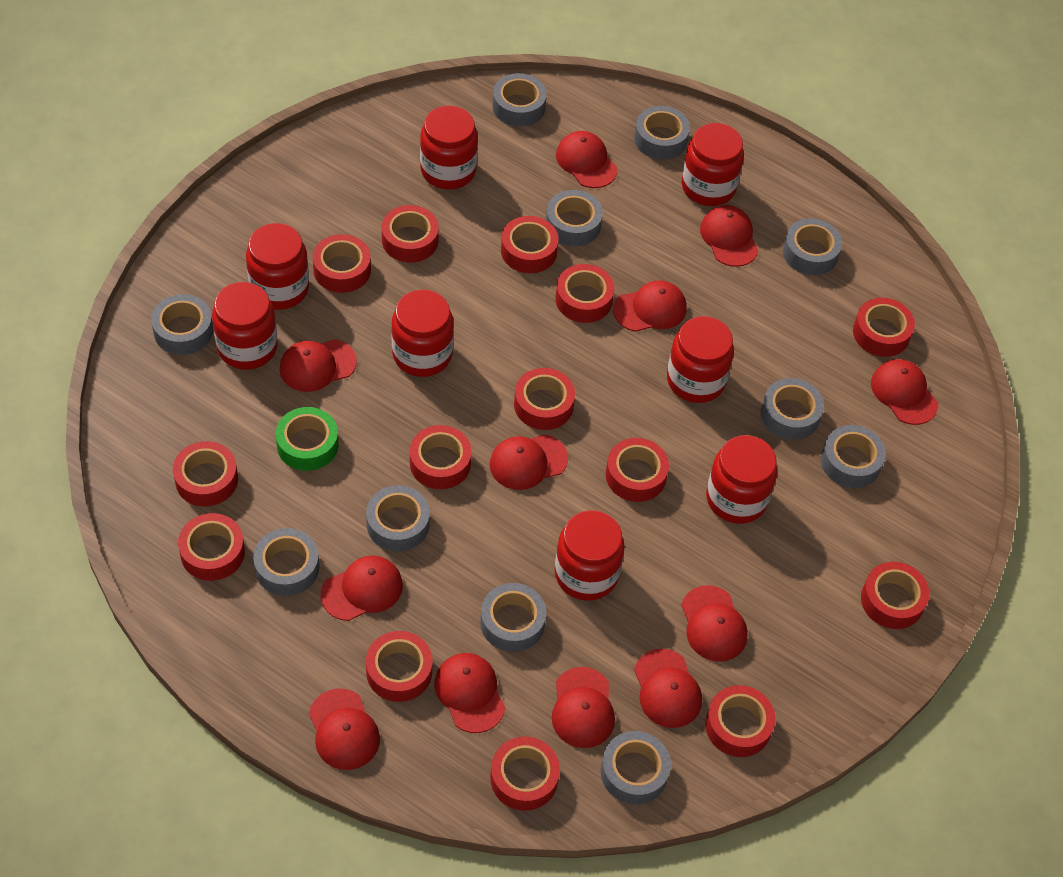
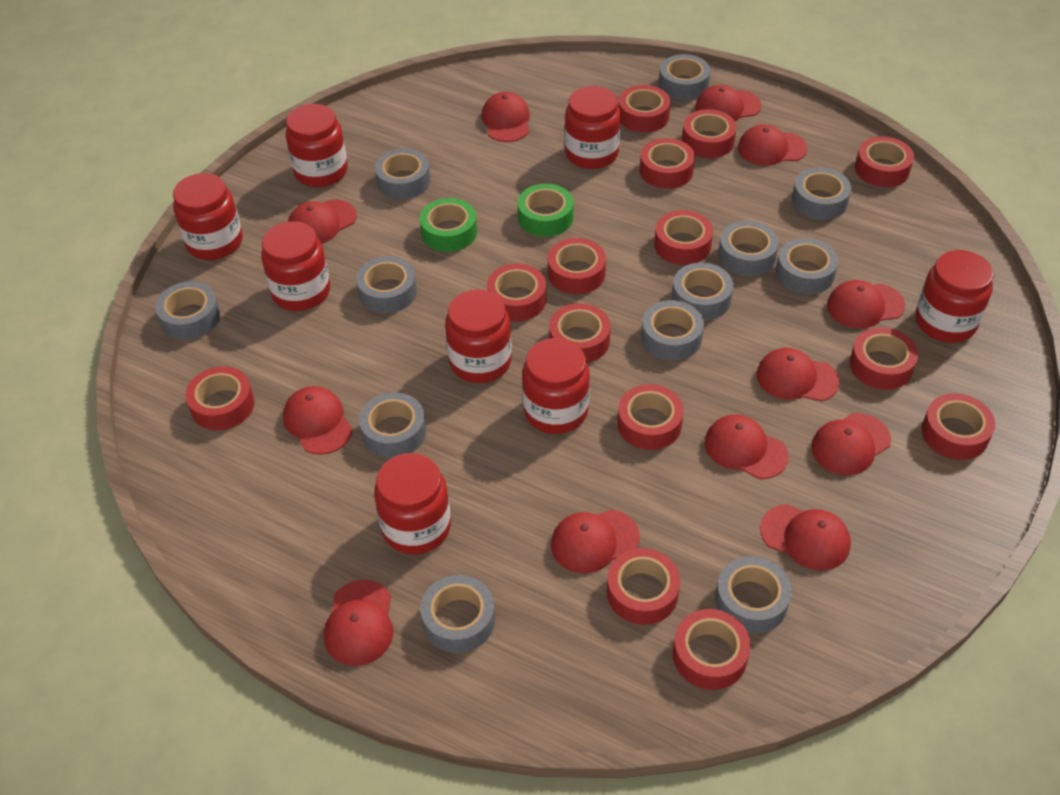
green tape: 1 -> 2
grey tape: 11 -> 12

